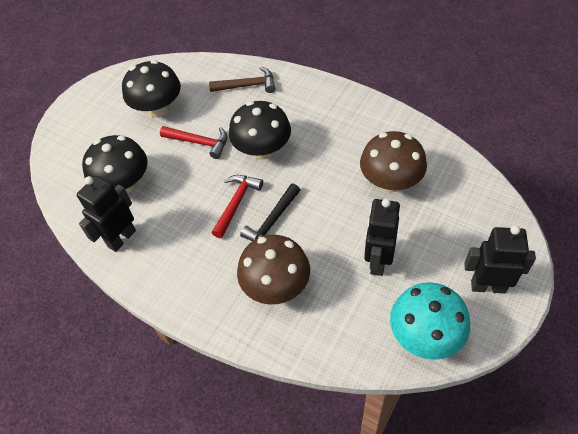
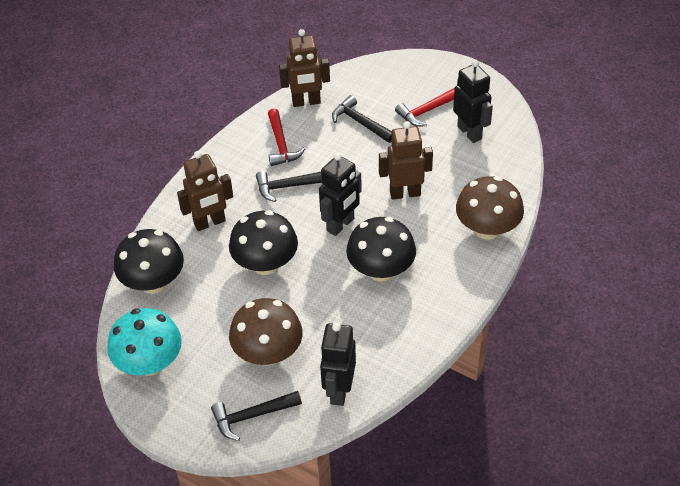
black hammer: 1 -> 3
brown hammer: 1 -> 0
brown robot: 0 -> 3

